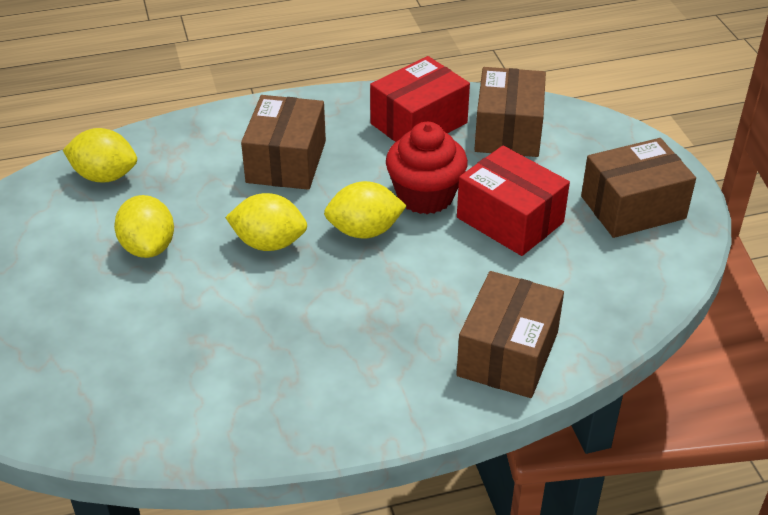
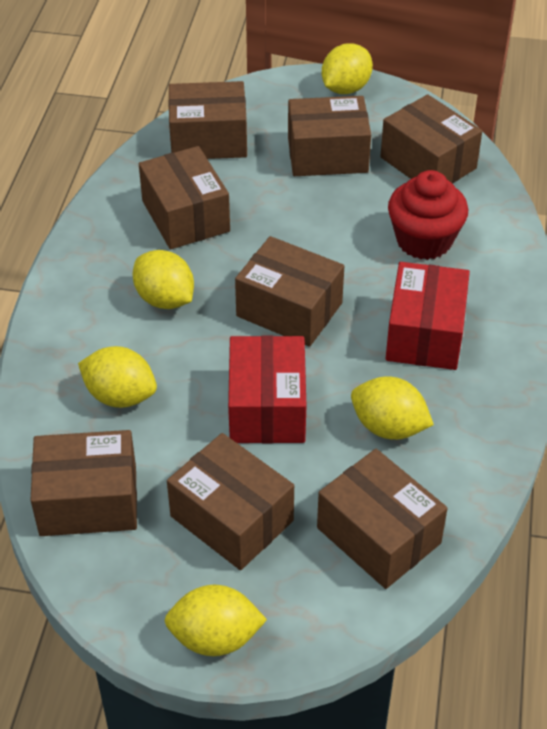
brown box: 4 -> 8
yellow lemon: 4 -> 5

